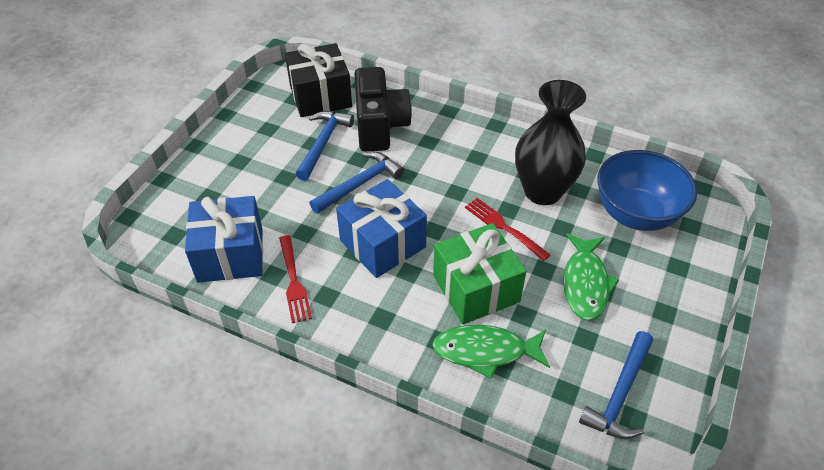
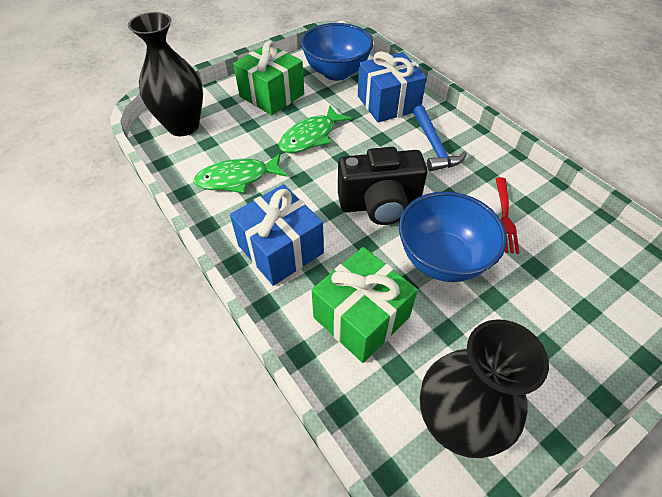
black gift: 1 -> 0
black vase: 1 -> 2
blue bowl: 1 -> 2
blue hammer: 3 -> 1
green gift: 1 -> 2
red fork: 2 -> 1

